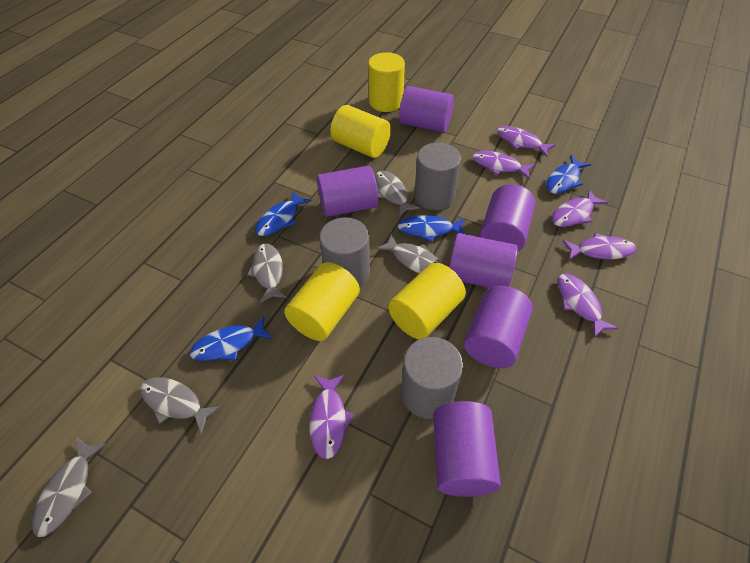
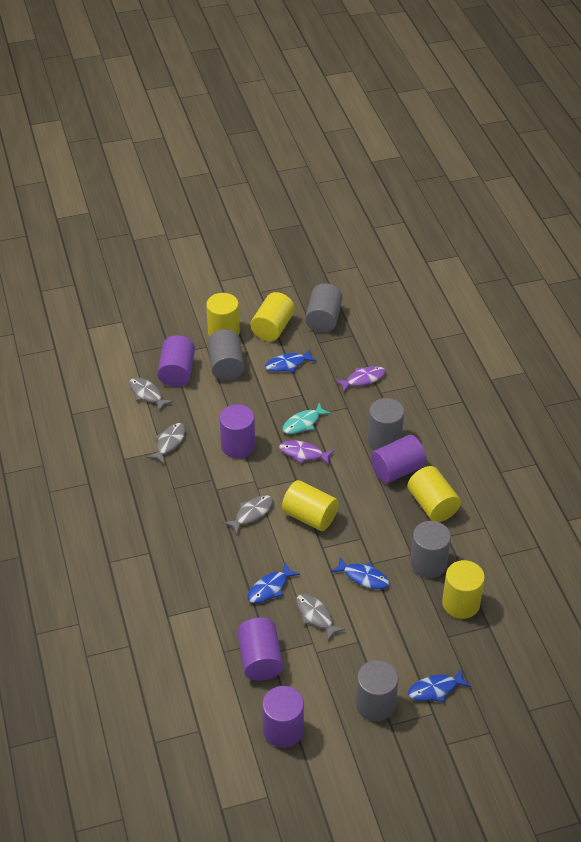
grey cylinder: 3 -> 5
grey fish: 5 -> 4
purple cylinder: 6 -> 5
purple fish: 6 -> 2
turquoise fish: 0 -> 1
yellow cylinder: 4 -> 5

